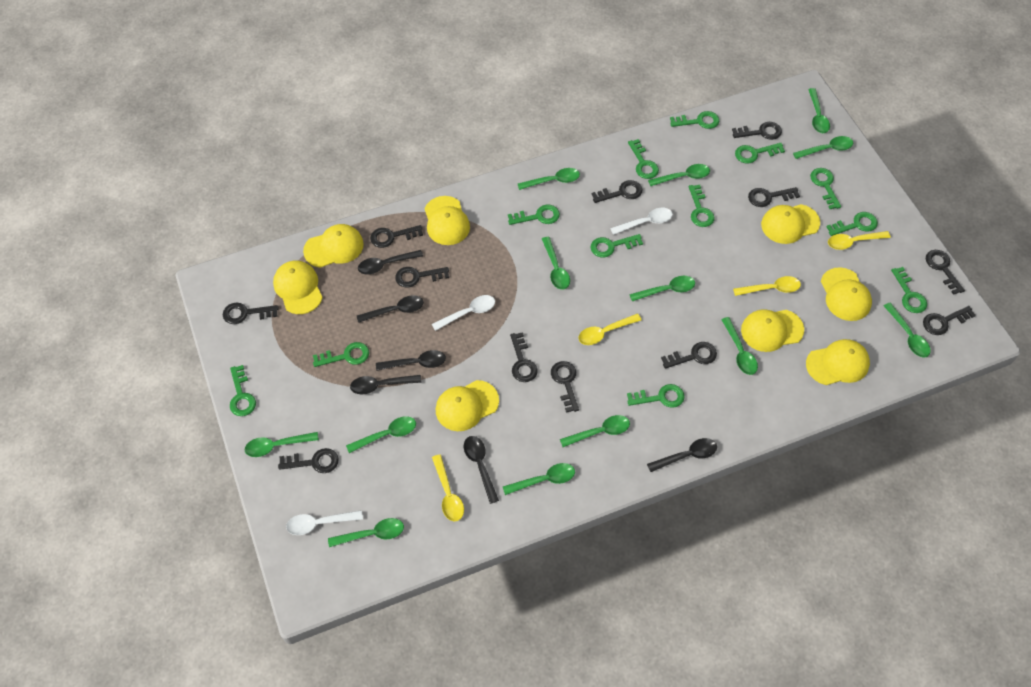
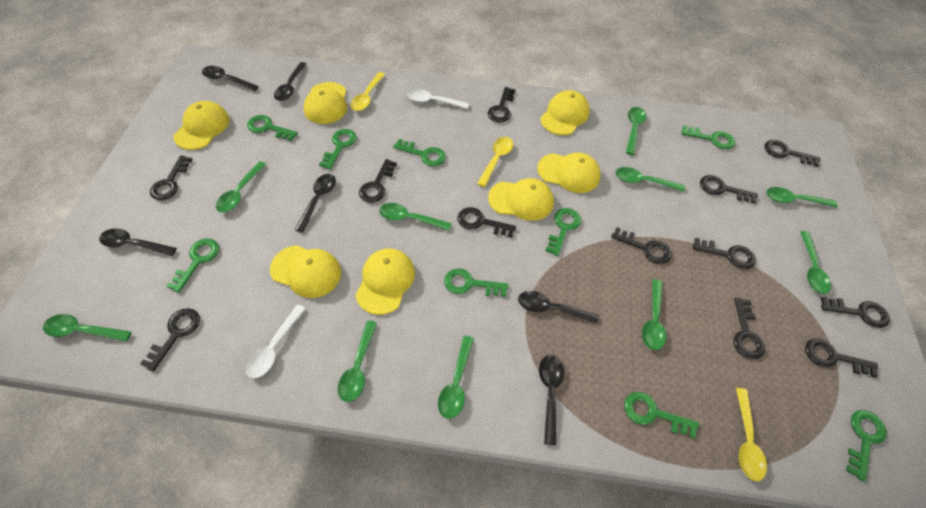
green key: 12 -> 9
green spoon: 13 -> 10
white spoon: 3 -> 2
yellow cap: 8 -> 7
yellow spoon: 4 -> 3

